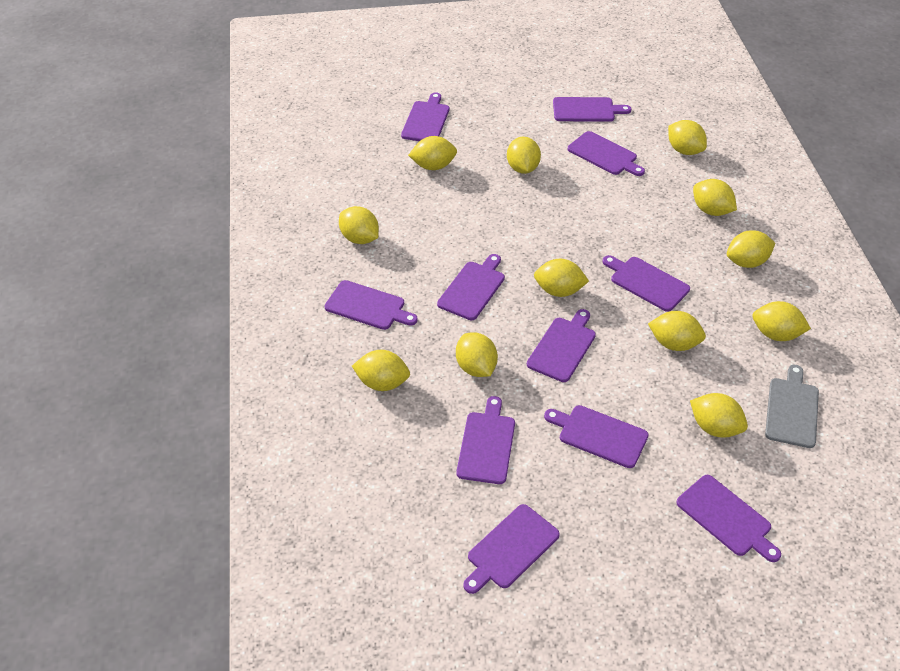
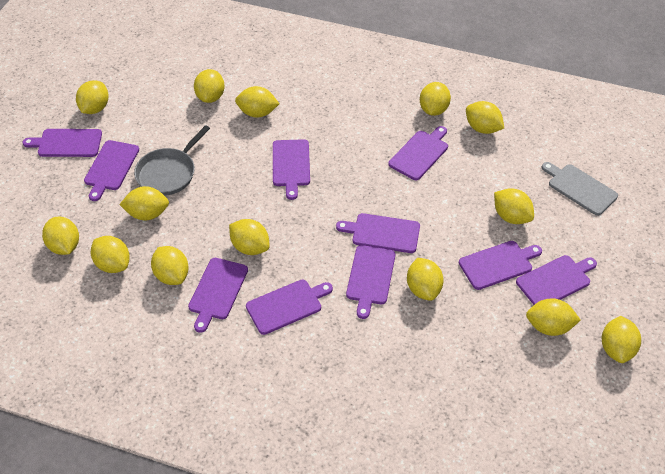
grey pan: 0 -> 1
purple cutting board: 11 -> 10
yellow lemon: 12 -> 14

